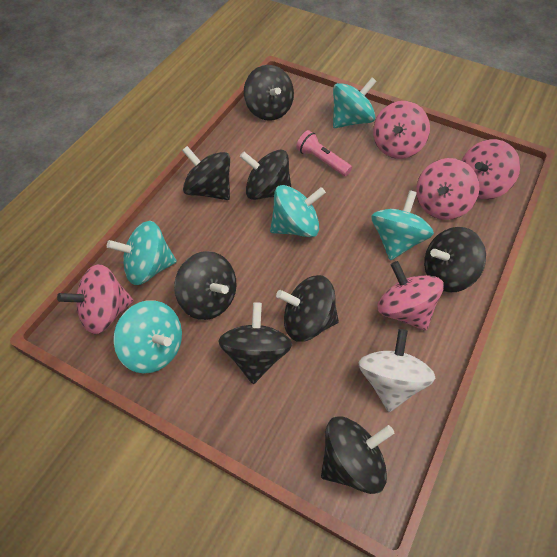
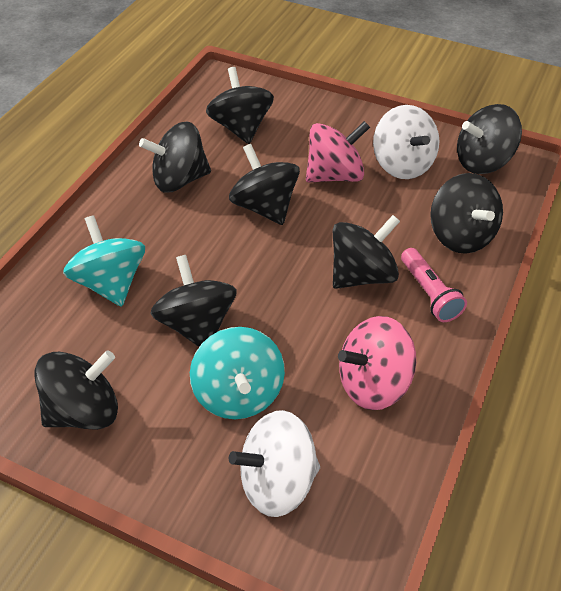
pink spinning top: 5 -> 2
turquoise spinning top: 5 -> 2
white spinning top: 1 -> 2

